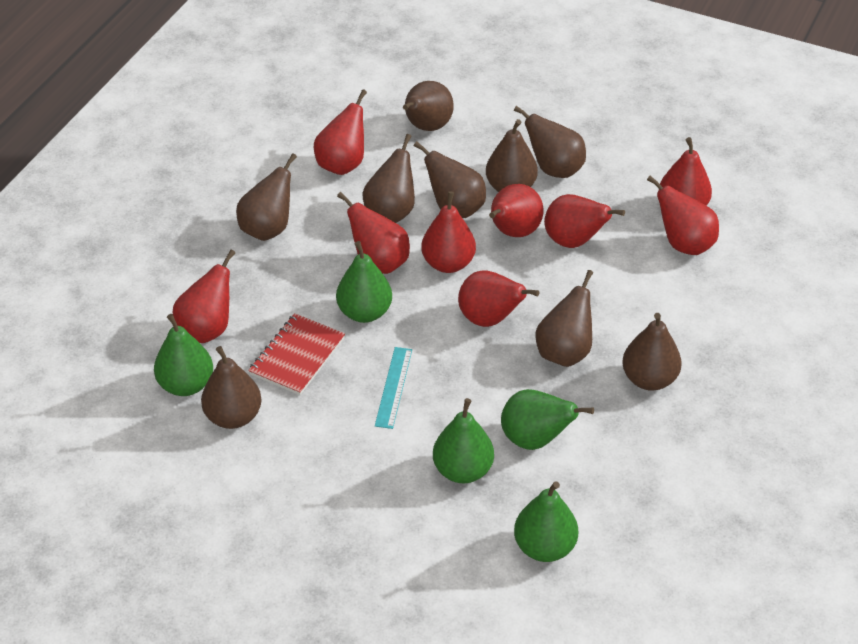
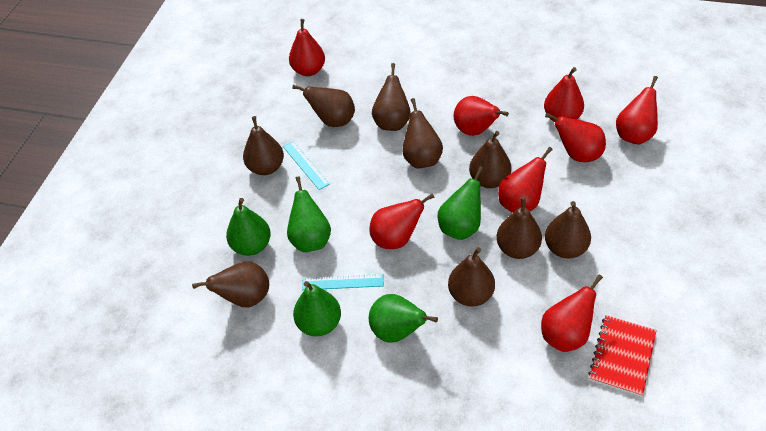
red pear: 9 -> 8
turquoise ruler: 1 -> 2

